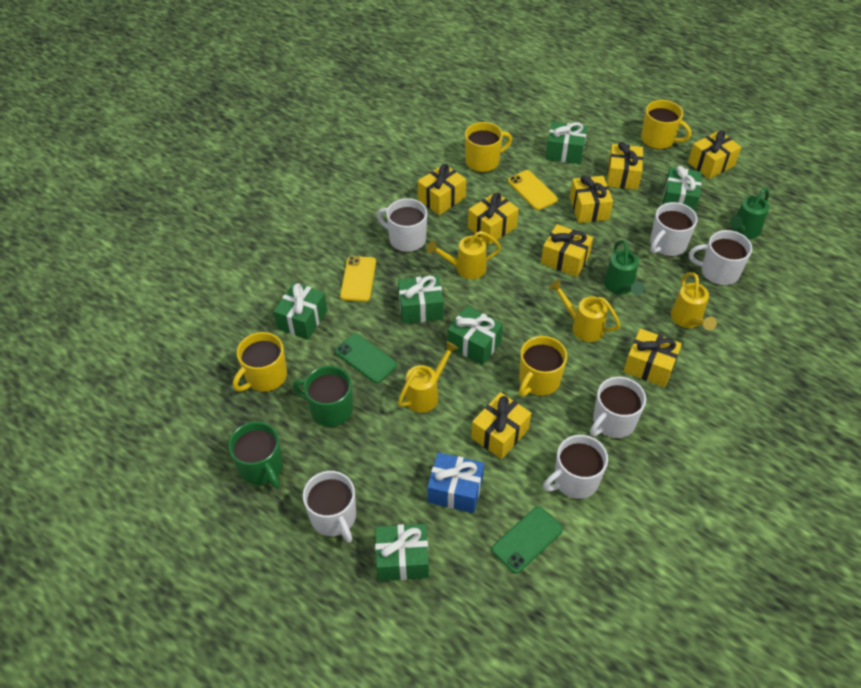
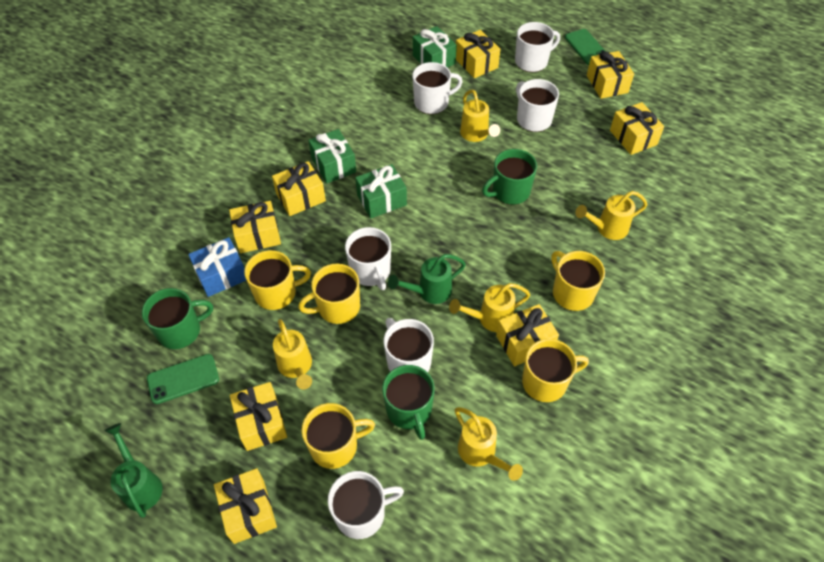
green gift: 6 -> 3
green mug: 2 -> 3
yellow mug: 4 -> 5
yellow phone: 2 -> 0
yellow watering can: 4 -> 5

